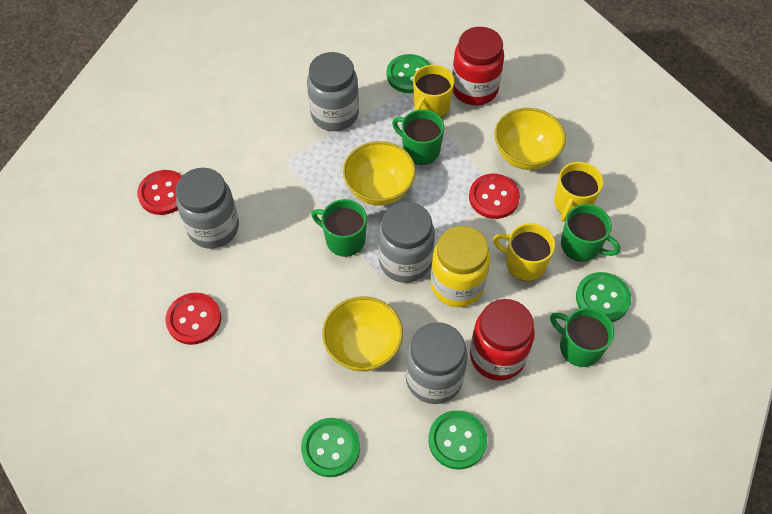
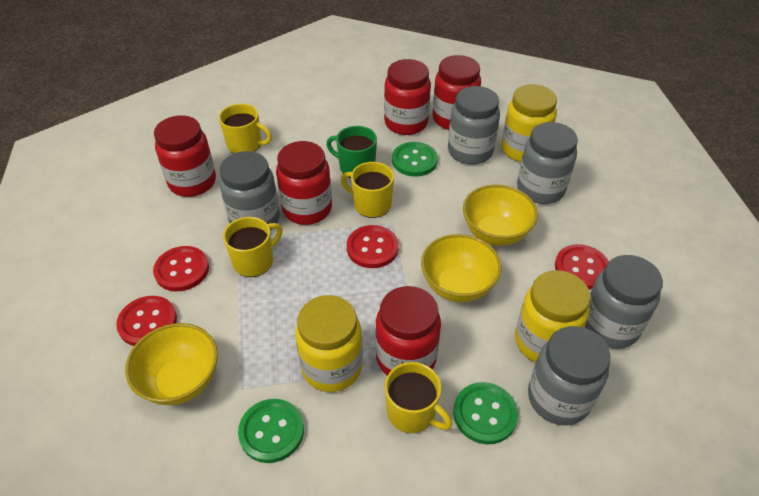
green button: 4 -> 3
green mug: 4 -> 1
grey jar: 4 -> 5
red button: 3 -> 4
red jar: 2 -> 5
yellow jar: 1 -> 3
yellow mug: 3 -> 4

